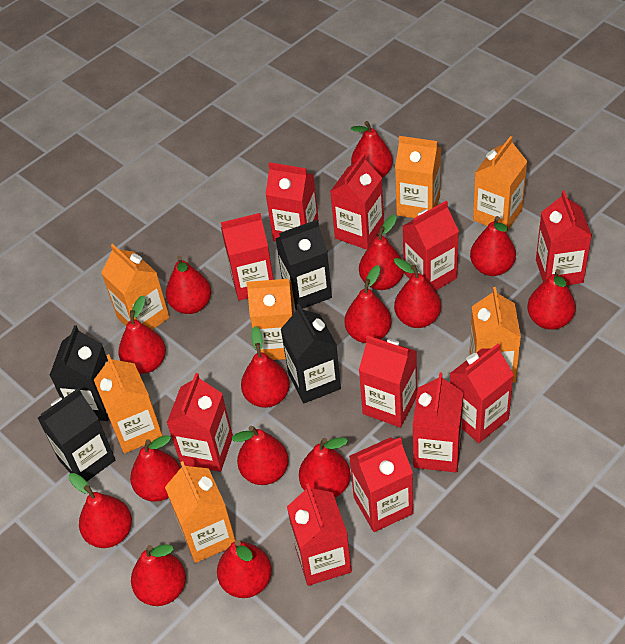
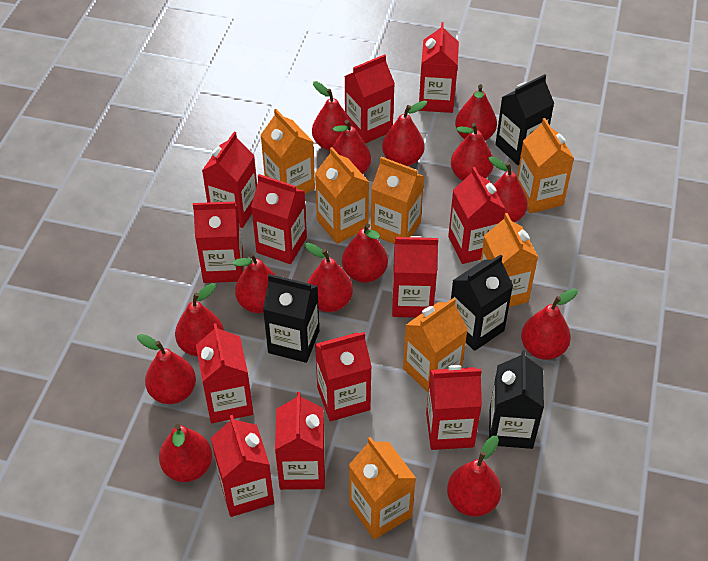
red carton: 11 -> 12
red pear: 15 -> 14

